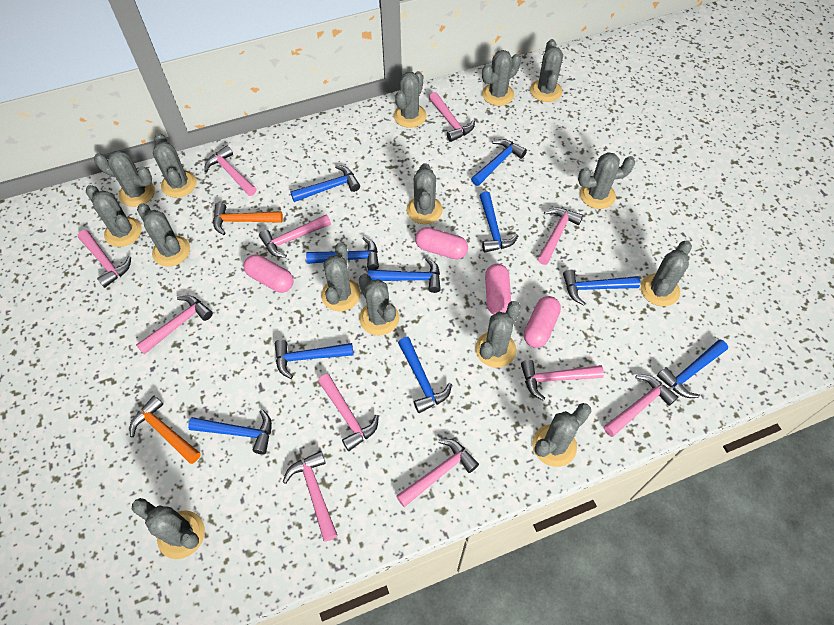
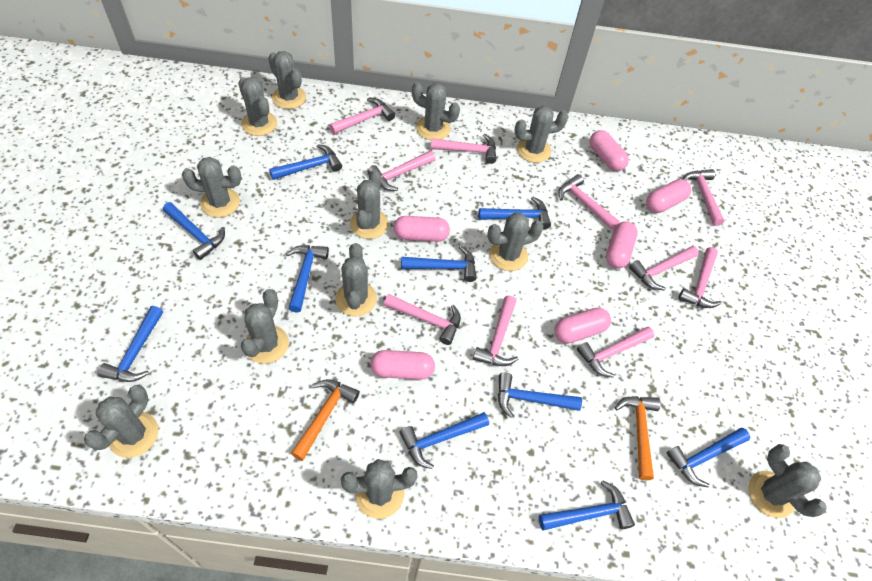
grey cactus: 15 -> 12
pink capsule: 4 -> 6
pink hammer: 11 -> 10

